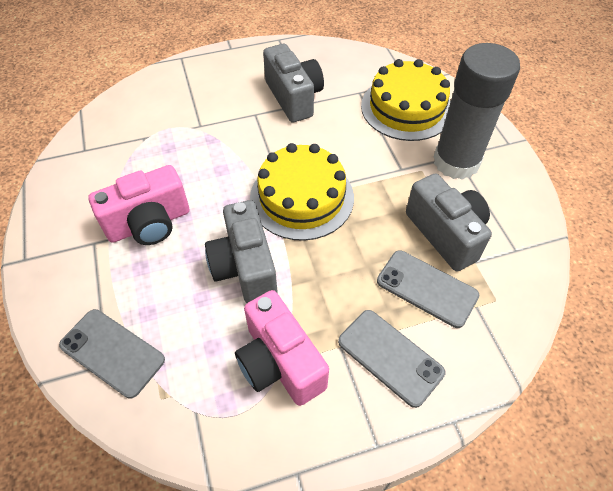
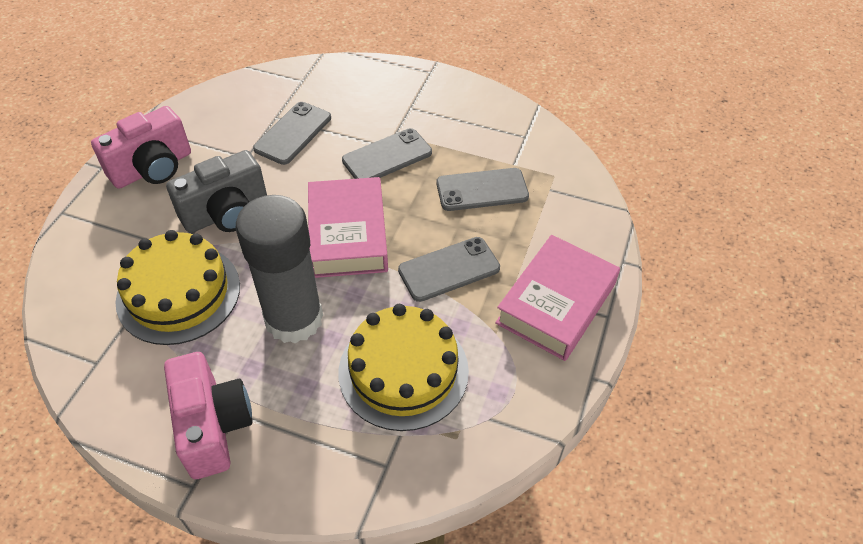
grey camera: 3 -> 1
grey phone: 3 -> 4
pink book: 0 -> 2

